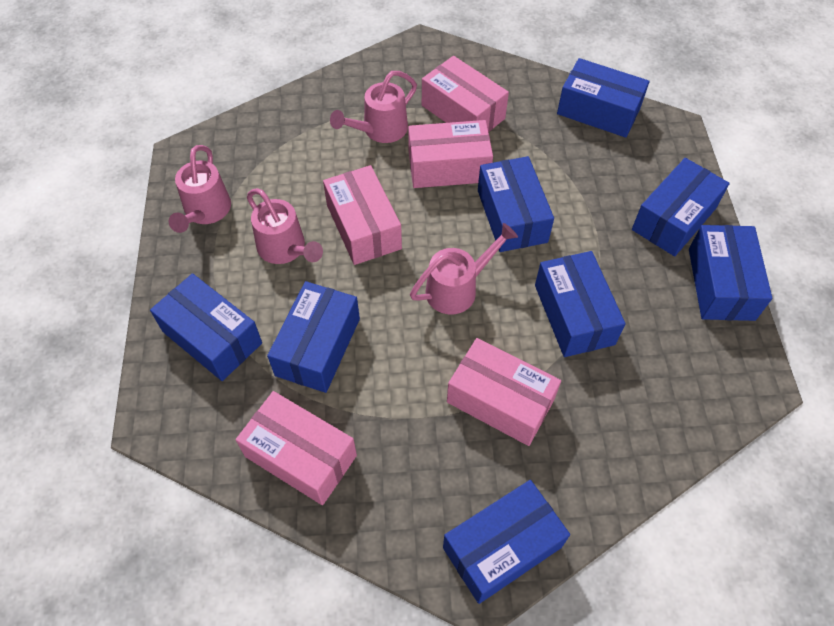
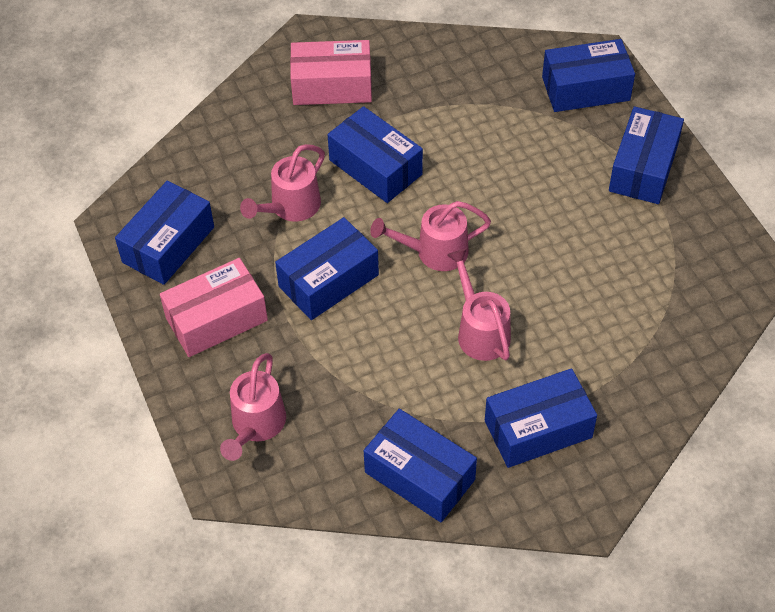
blue box: 8 -> 7
pink box: 5 -> 2

